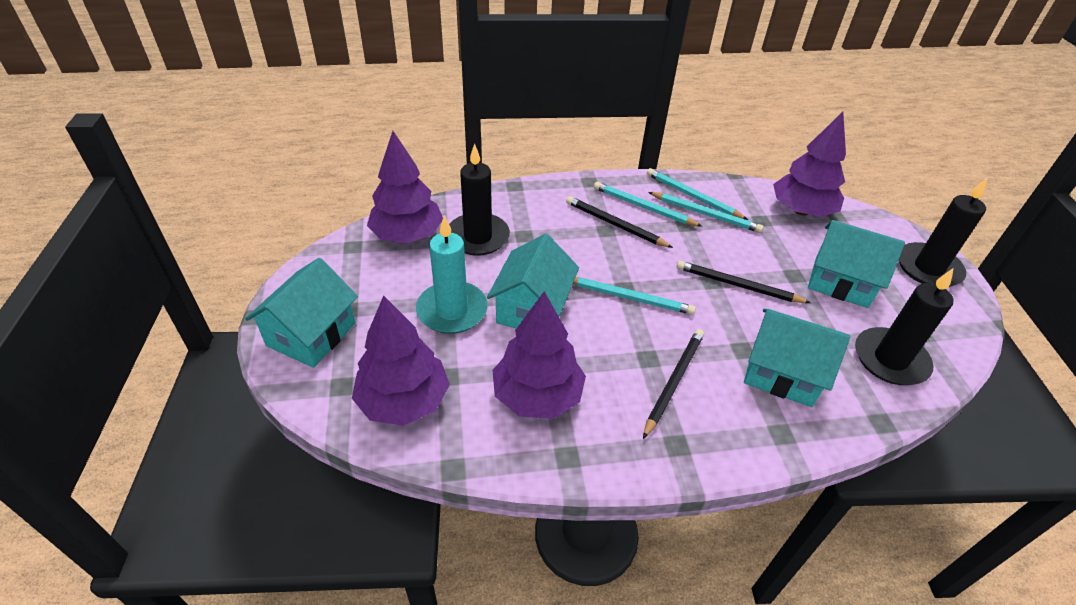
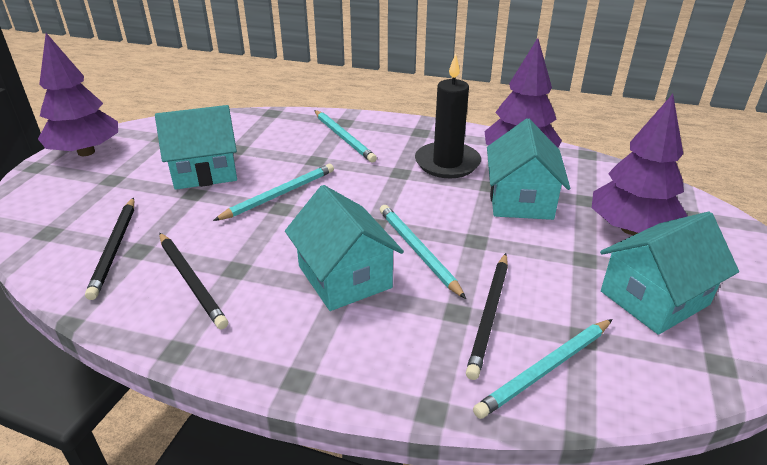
black candle: 3 -> 1
purple tree: 4 -> 3
turquoise candle: 1 -> 0

